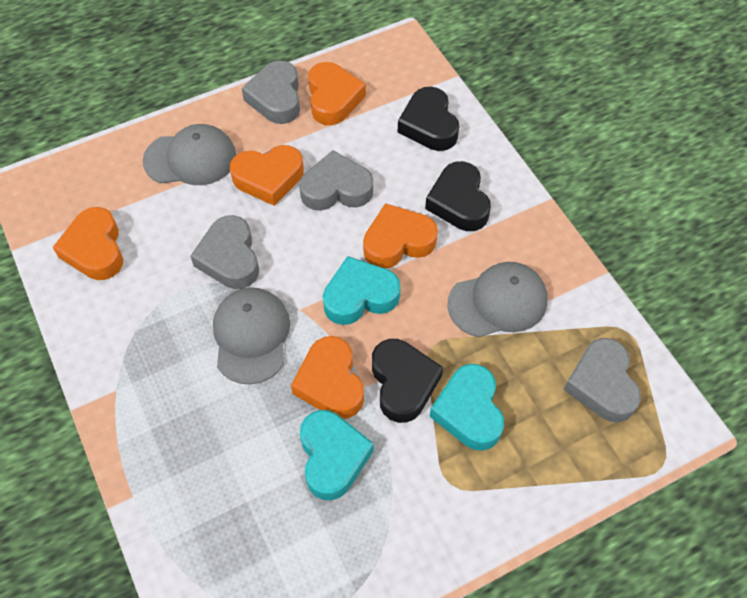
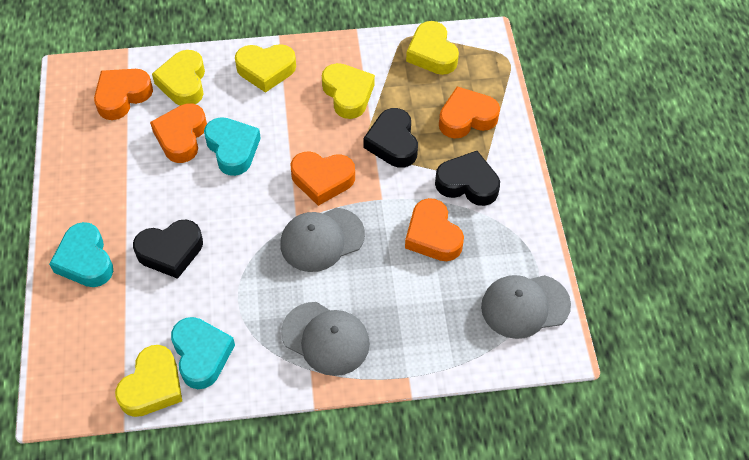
grey heart: 4 -> 0
yellow heart: 0 -> 5

